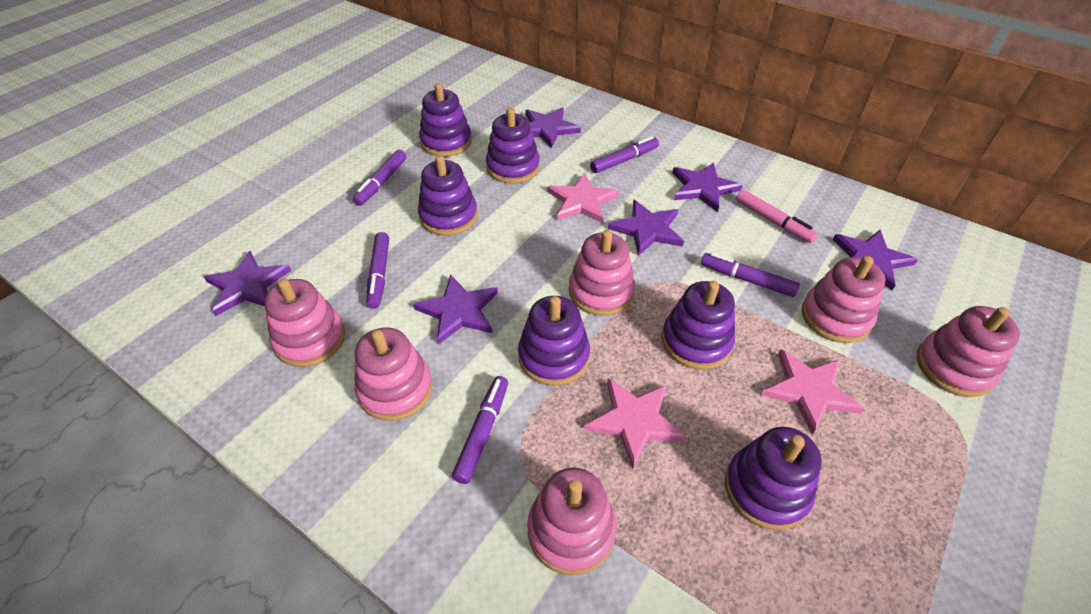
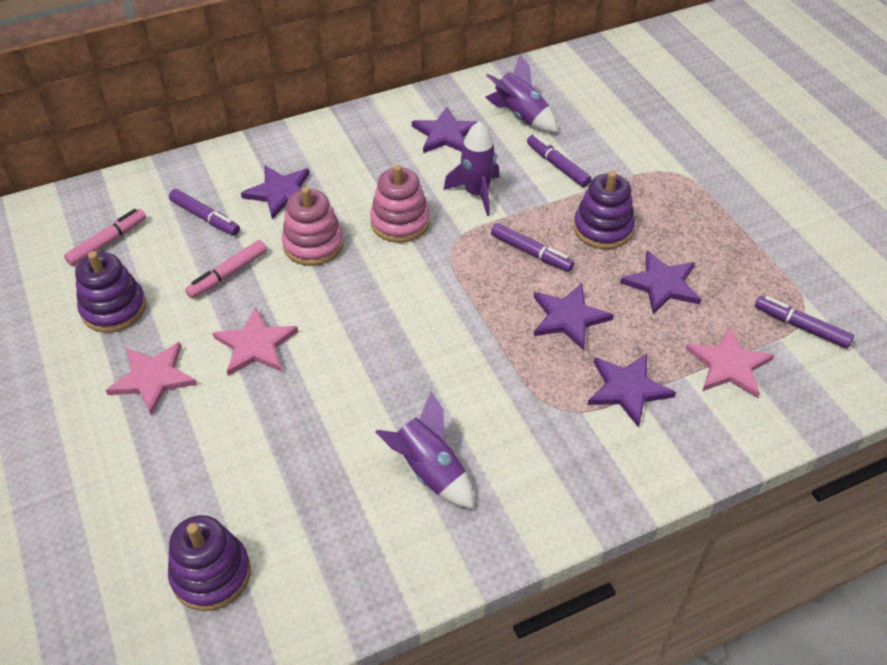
pink marker: 1 -> 2
pink stacking toy: 6 -> 2
purple marker: 5 -> 4
purple rocket: 0 -> 3
purple stacking toy: 6 -> 3
purple star: 6 -> 5

